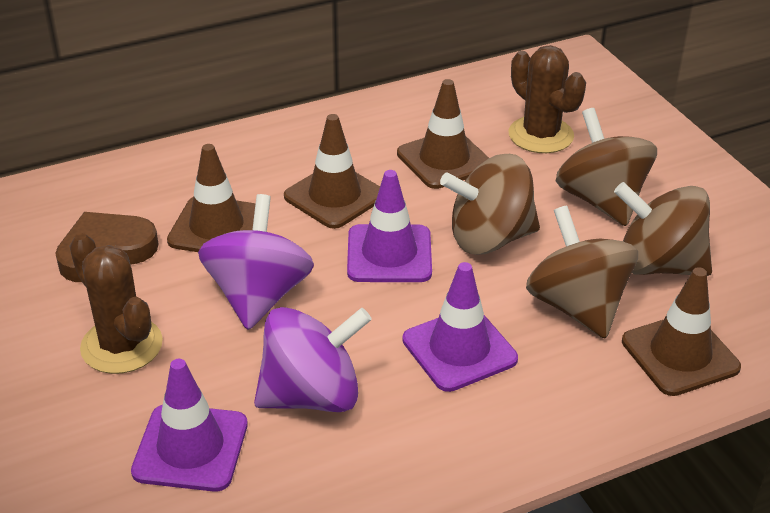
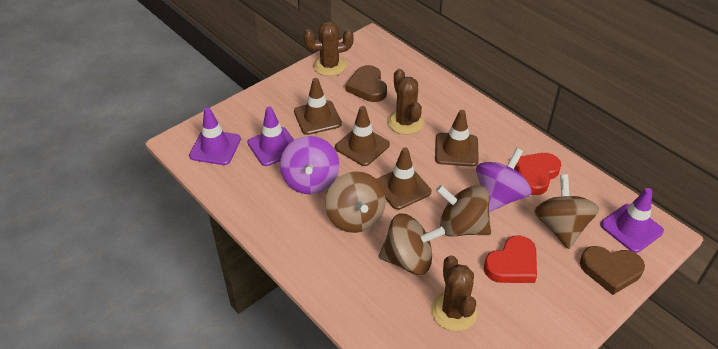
brown cactus: 2 -> 3
brown heart: 1 -> 2
red heart: 0 -> 2

